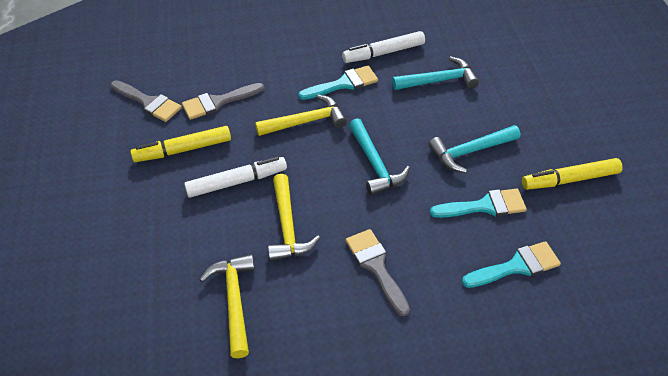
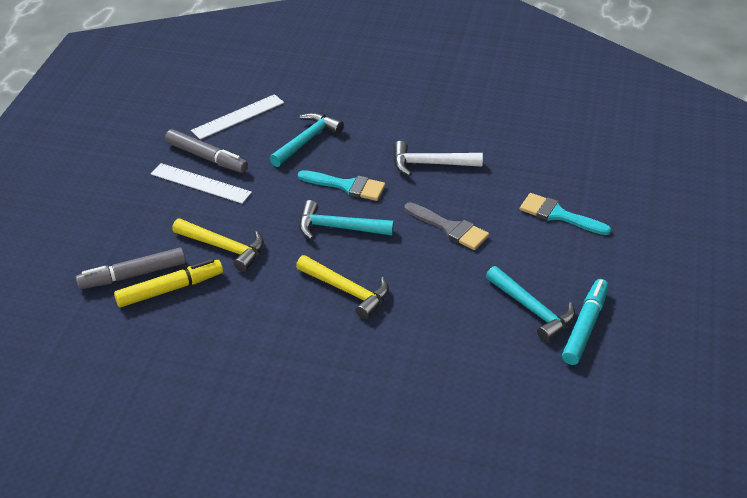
grey brush: 3 -> 1
grey marker: 0 -> 2
turquoise brush: 3 -> 2
turquoise marker: 0 -> 1
white hammer: 0 -> 1
white marker: 2 -> 0
white ruler: 0 -> 2
yellow hammer: 3 -> 2
yellow marker: 2 -> 1

